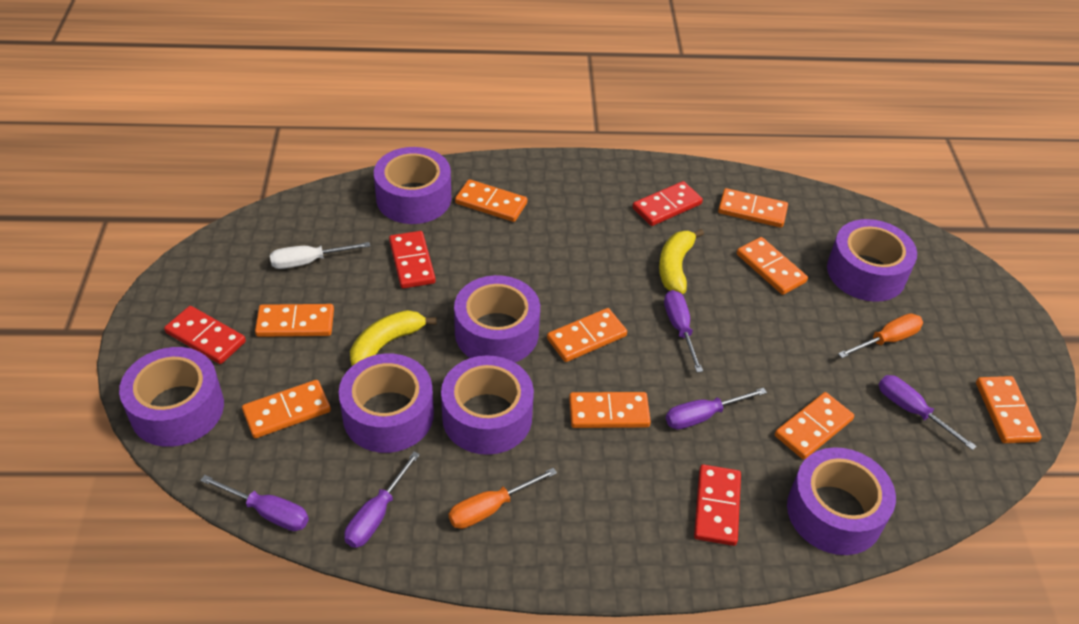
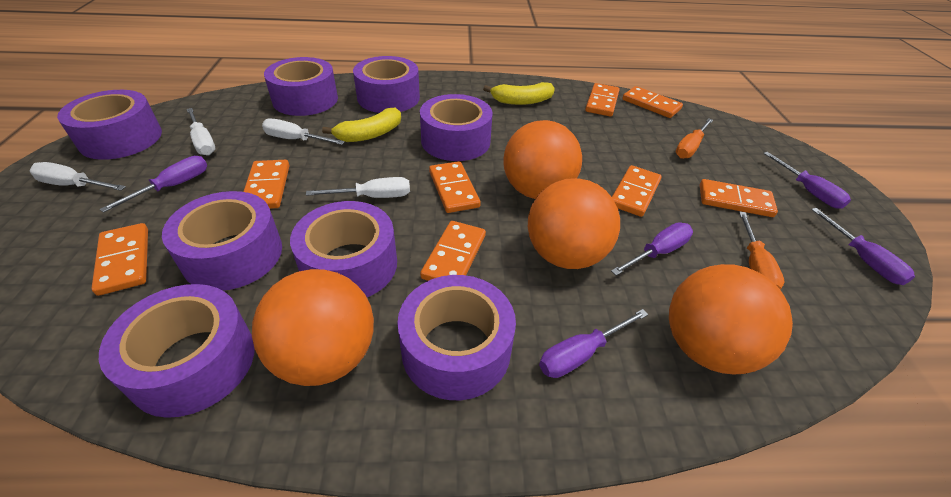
orange ball: 0 -> 4
orange domino: 9 -> 8
purple tape: 7 -> 8
red domino: 4 -> 0
white screwdriver: 1 -> 4

